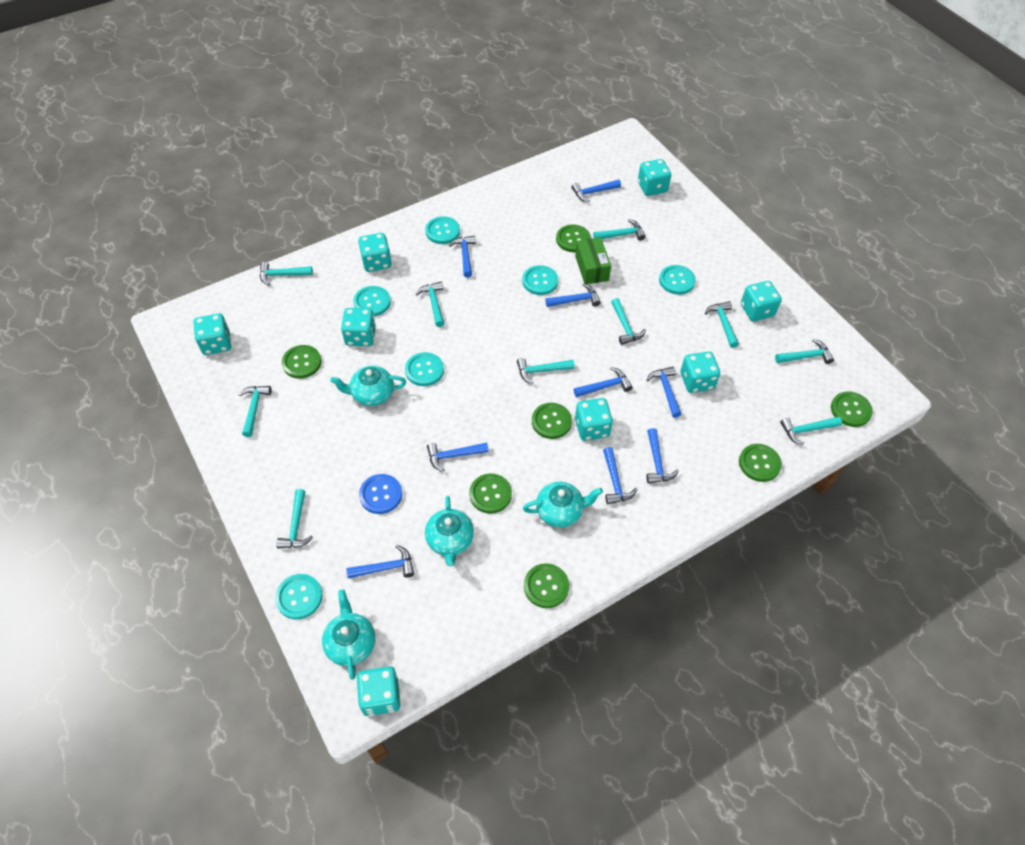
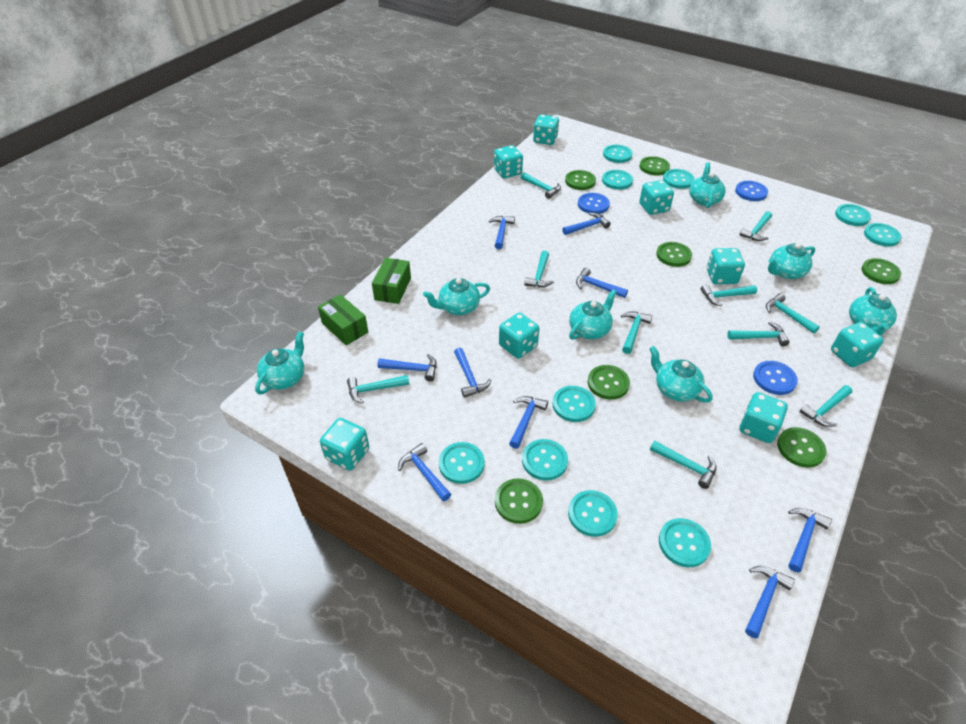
blue button: 1 -> 3
green box: 1 -> 2
turquoise button: 6 -> 10
turquoise teapot: 4 -> 7

